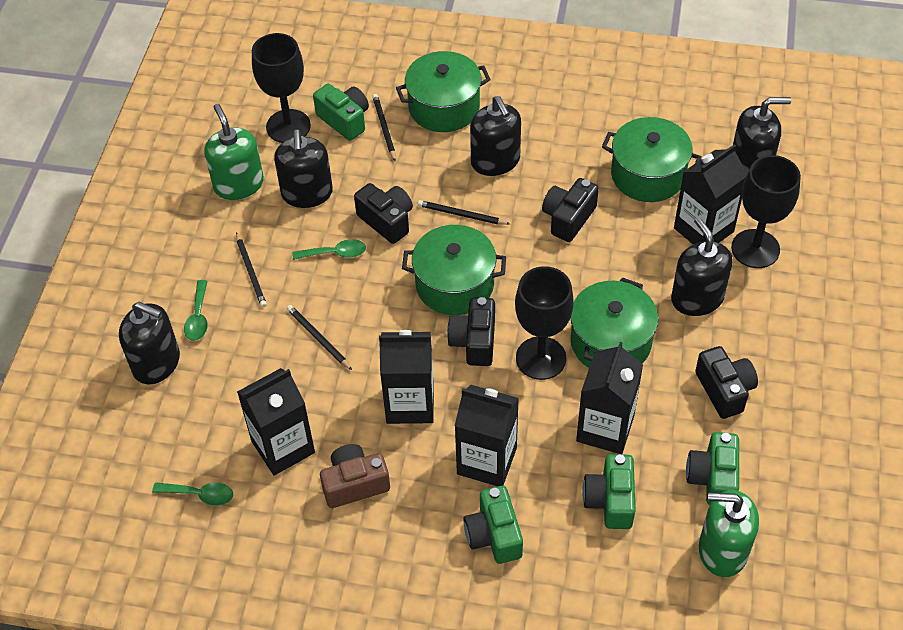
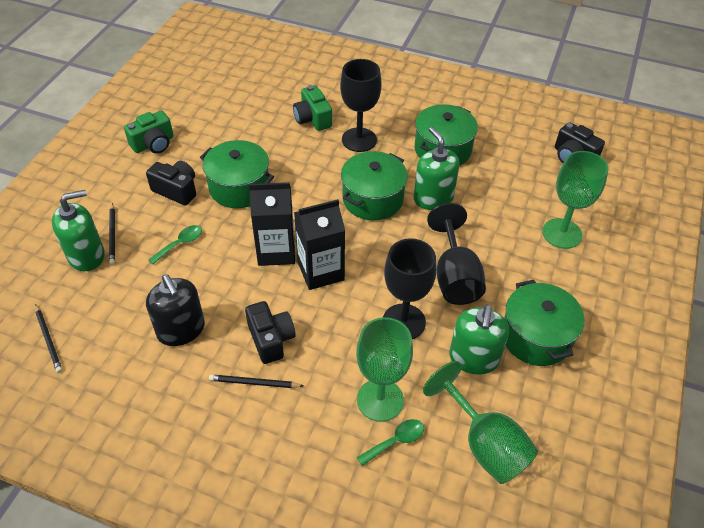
black camera: 4 -> 3
black carton: 5 -> 2
black pencil: 4 -> 3
black soap dispenser: 5 -> 1
brown camera: 1 -> 0
green camera: 4 -> 2
green goblet: 0 -> 3
green soap dispenser: 2 -> 3
green spoon: 3 -> 2

